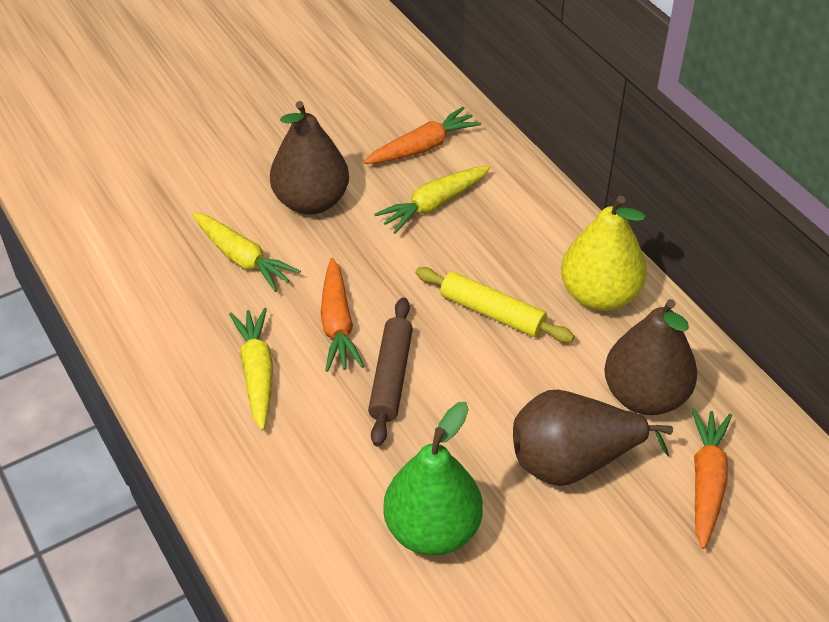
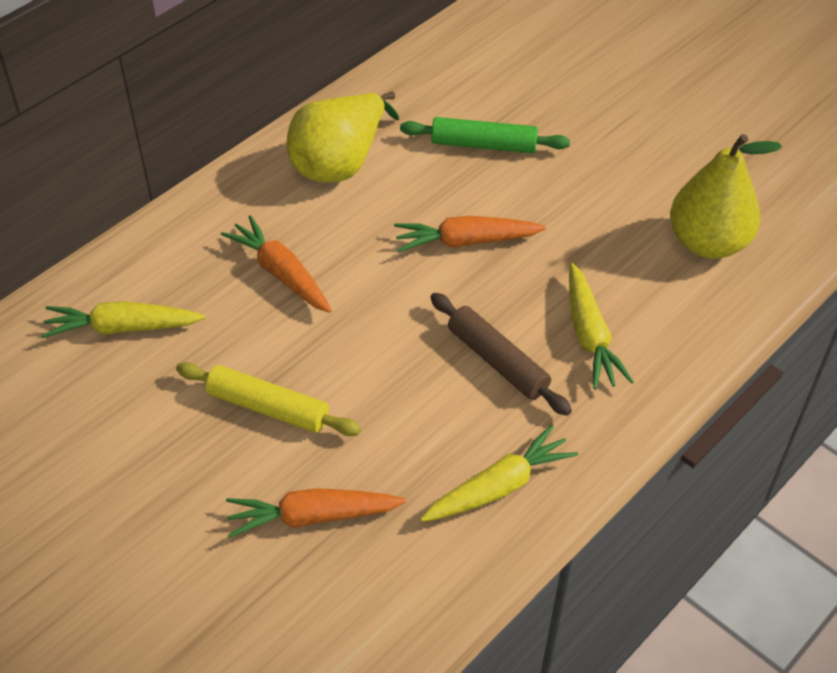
brown pear: 3 -> 0
green pear: 1 -> 0
green rolling pin: 0 -> 1
yellow pear: 1 -> 2

